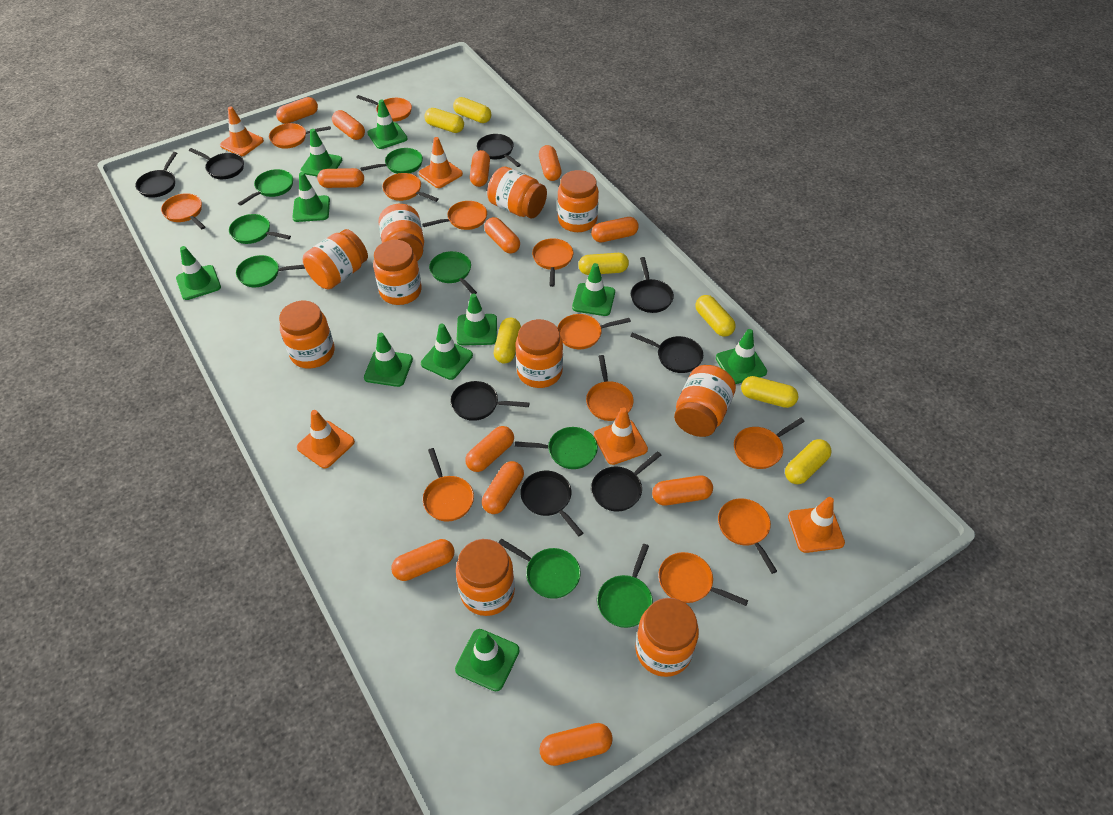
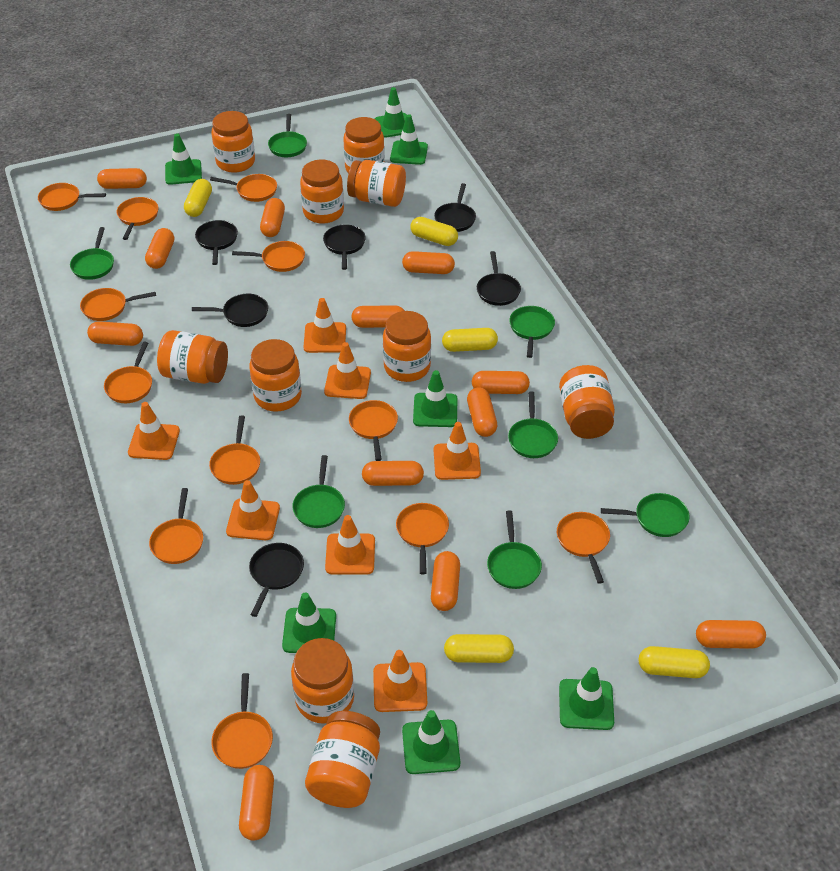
black pan: 8 -> 6
green pan: 8 -> 7
green traffic cone: 10 -> 7
orange traffic cone: 5 -> 7
yellow capsule: 7 -> 5

